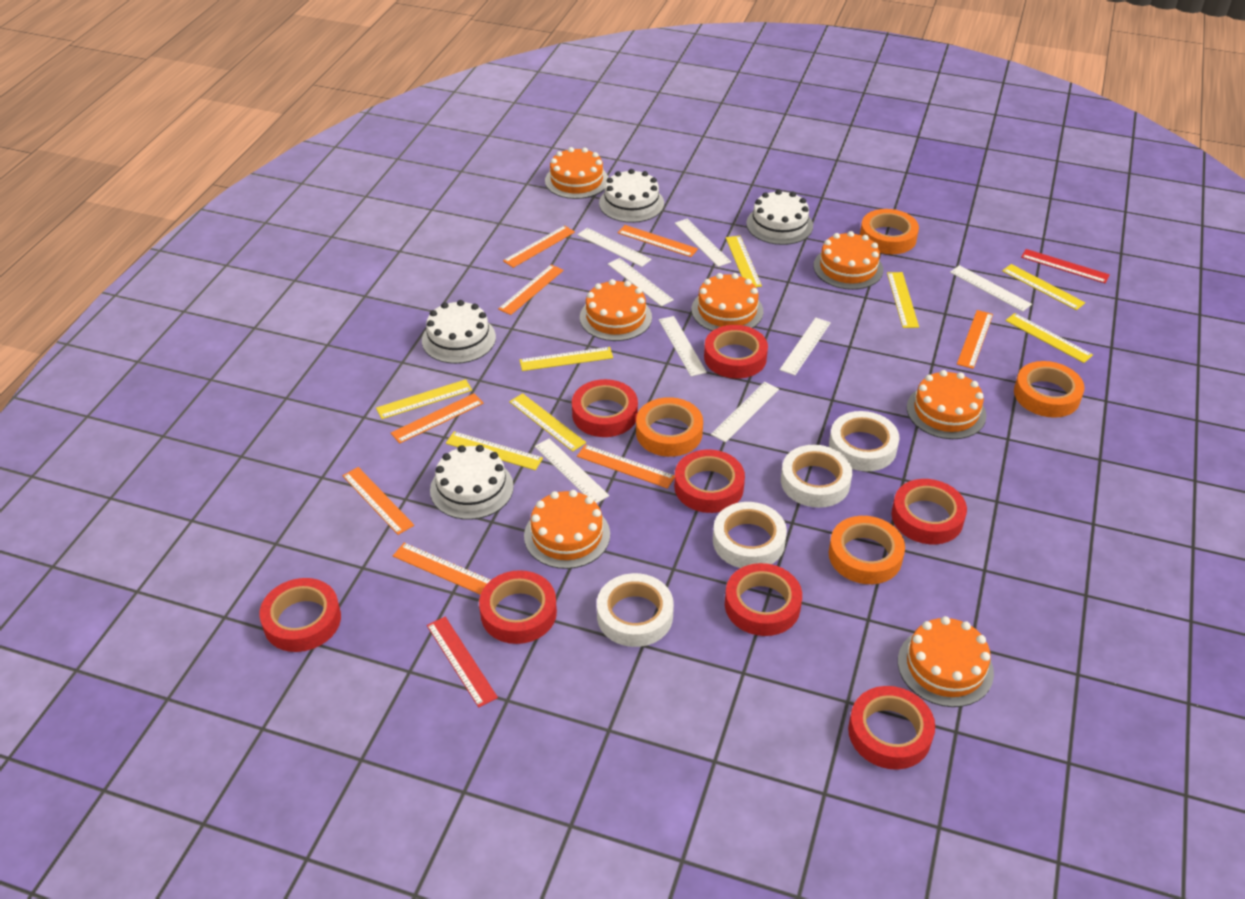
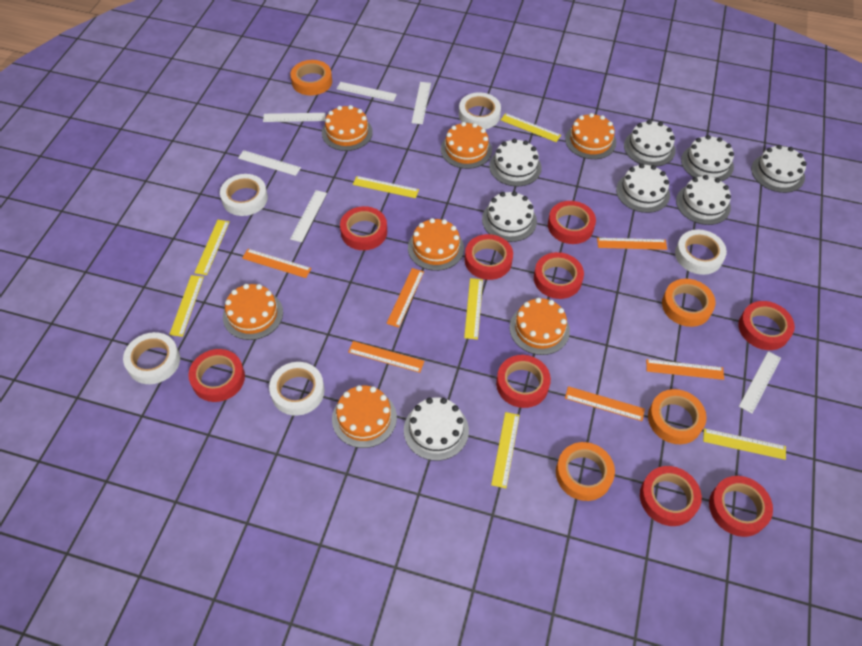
orange ruler: 8 -> 6
red ruler: 2 -> 0
red tape: 8 -> 9
white cake: 4 -> 8
white ruler: 8 -> 6
white tape: 4 -> 5
yellow ruler: 8 -> 7

